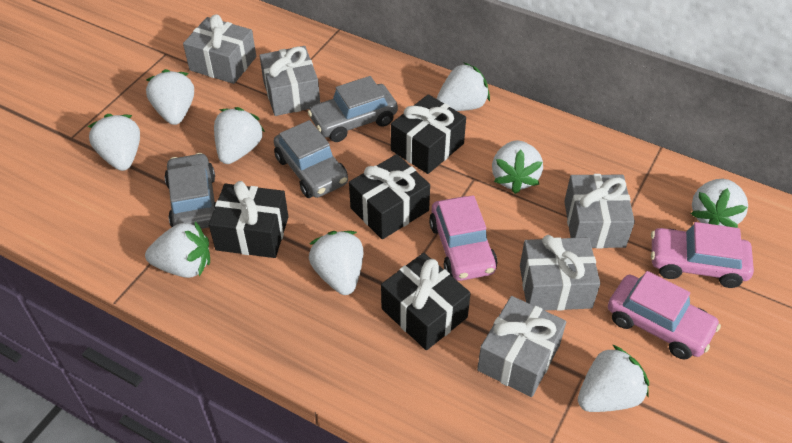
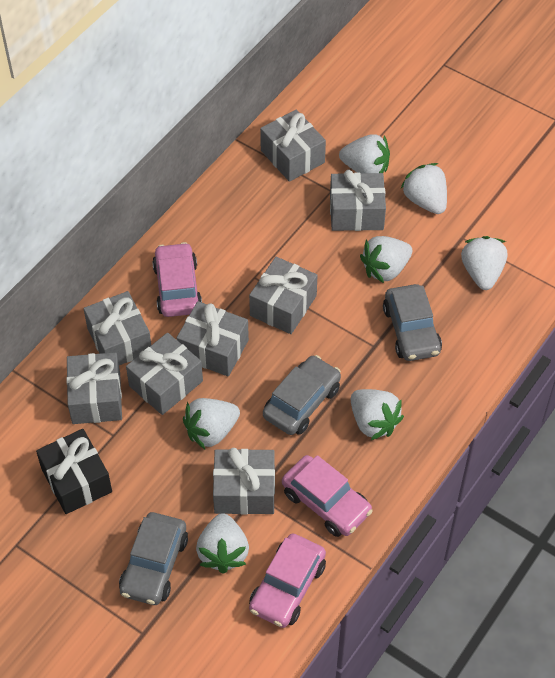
black gift: 4 -> 1
grey gift: 5 -> 8
white strawberry: 9 -> 7

